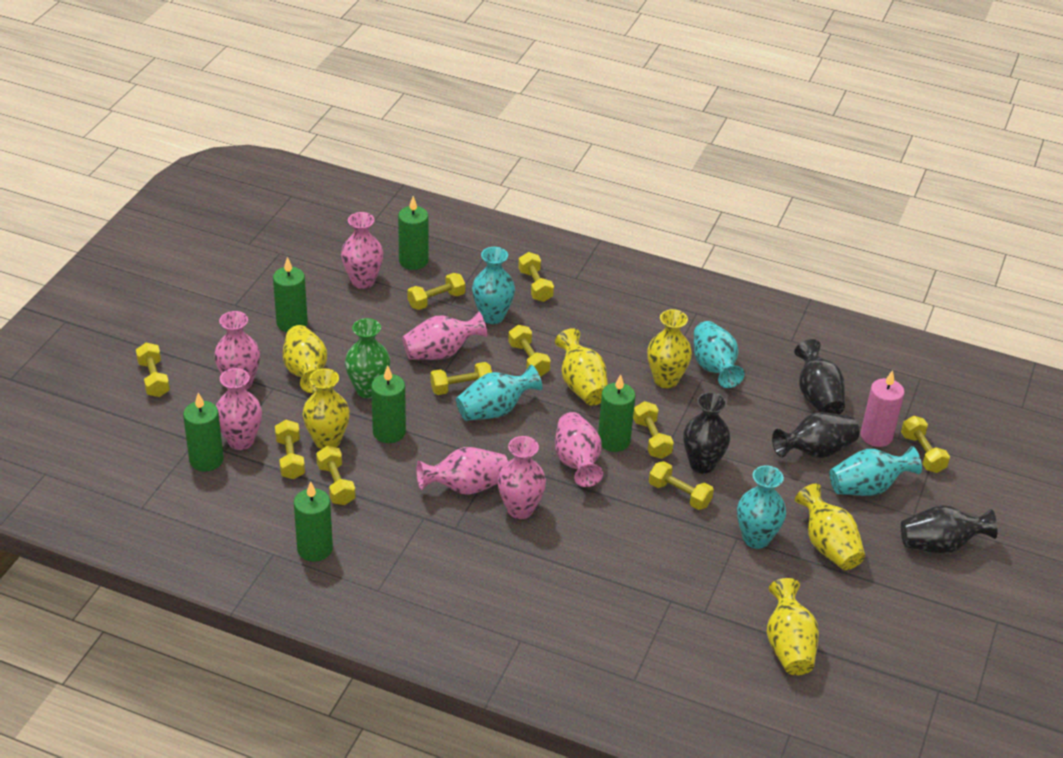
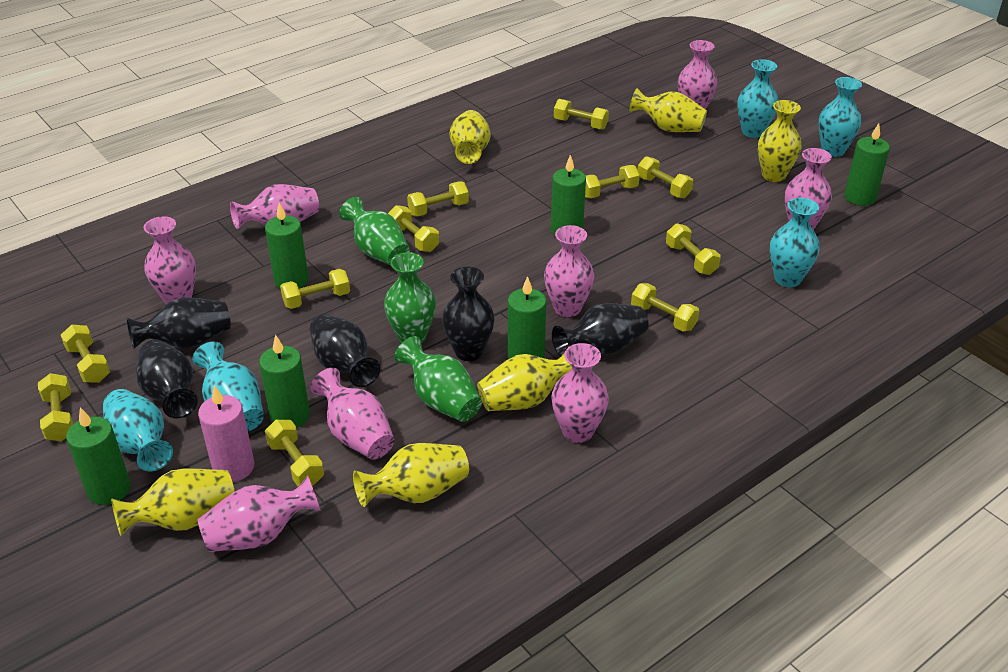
black vase: 4 -> 5
green vase: 1 -> 3
pink vase: 7 -> 8
yellow dumbbell: 10 -> 11

